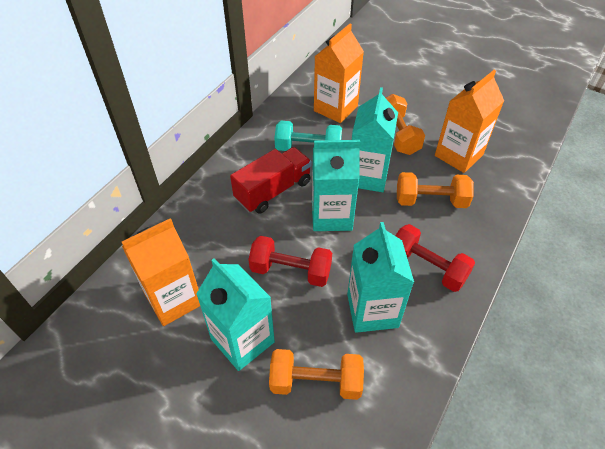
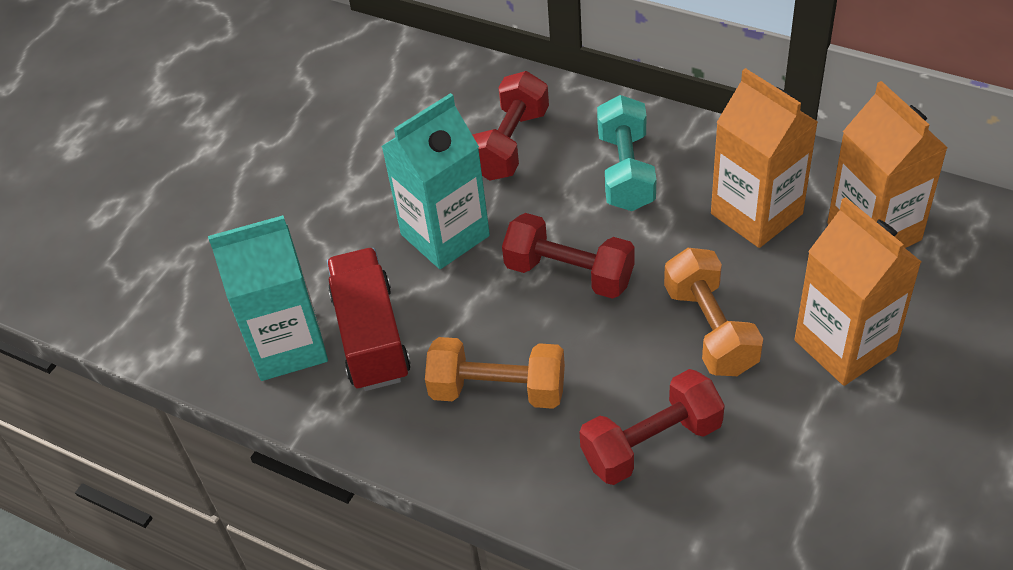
orange dumbbell: 3 -> 2
red dumbbell: 2 -> 3
turquoise carton: 4 -> 2

